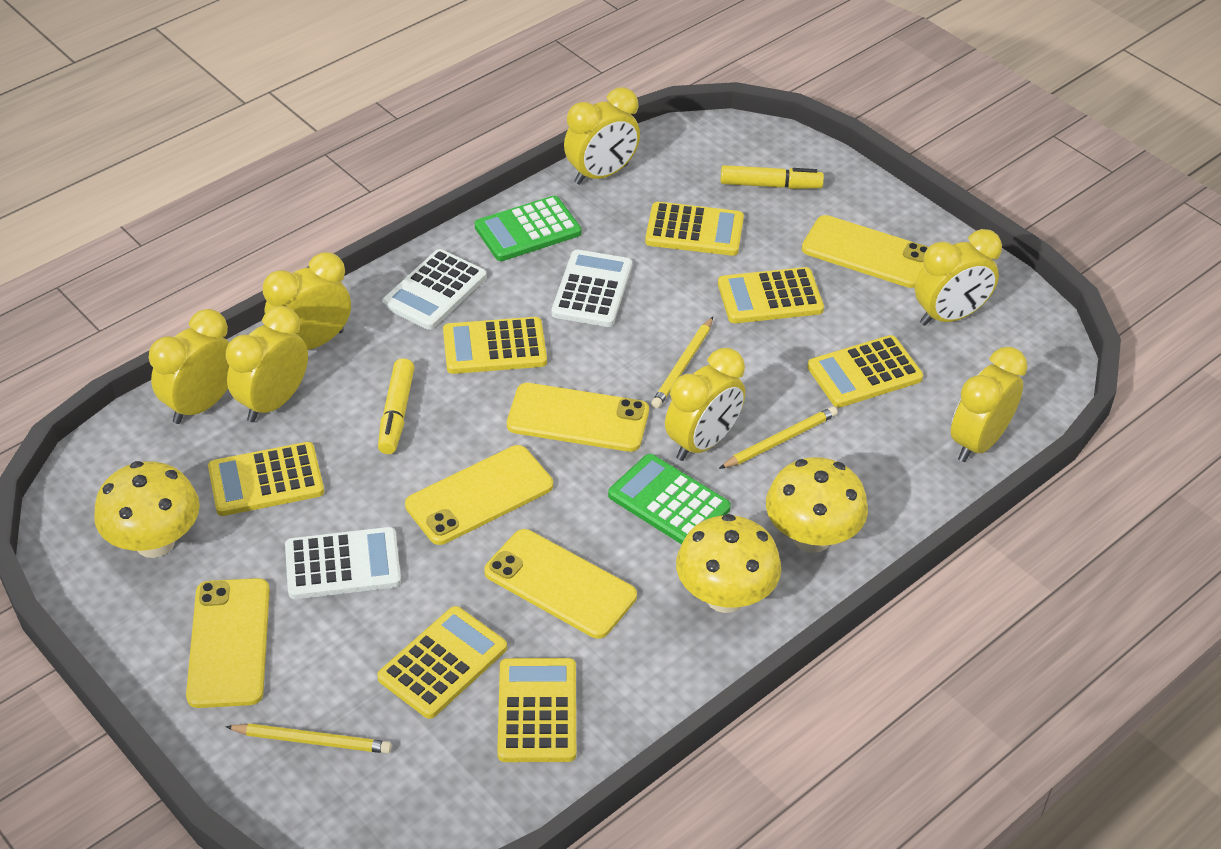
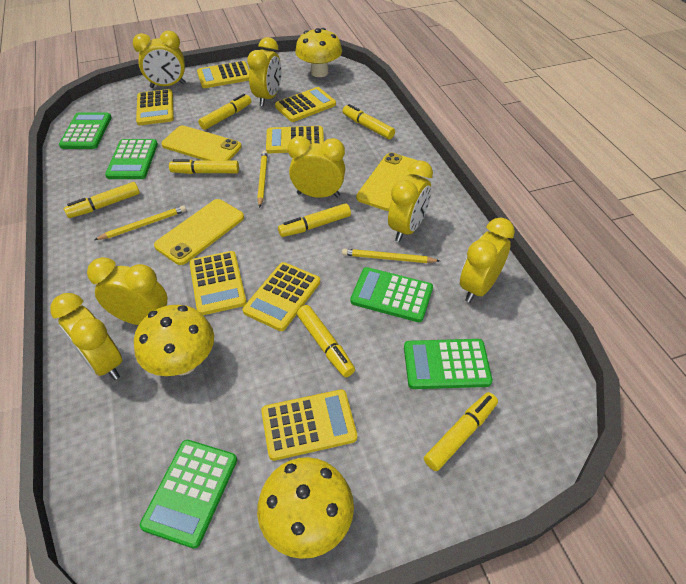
green calculator: 2 -> 5
white calculator: 3 -> 0
yellow marker: 2 -> 7
yellow phone: 5 -> 3

